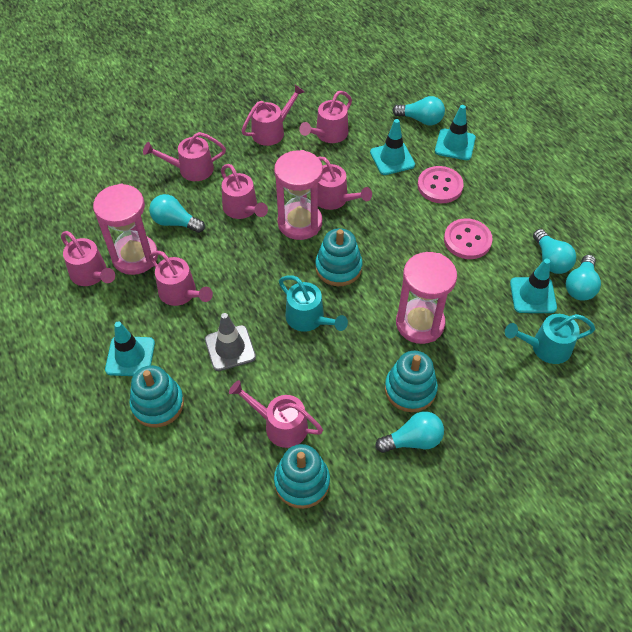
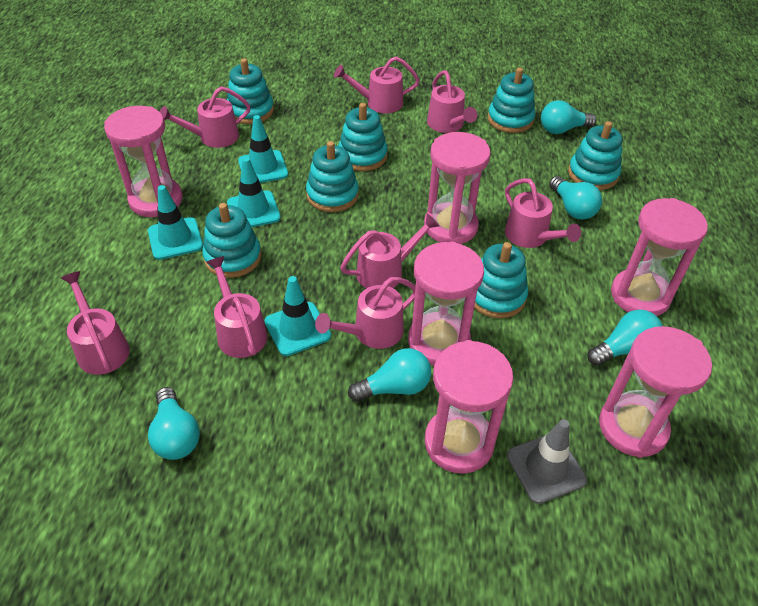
pink button: 2 -> 0
pink hourglass: 3 -> 6
turquoise stacking toy: 4 -> 7
turquoise watering can: 2 -> 0

